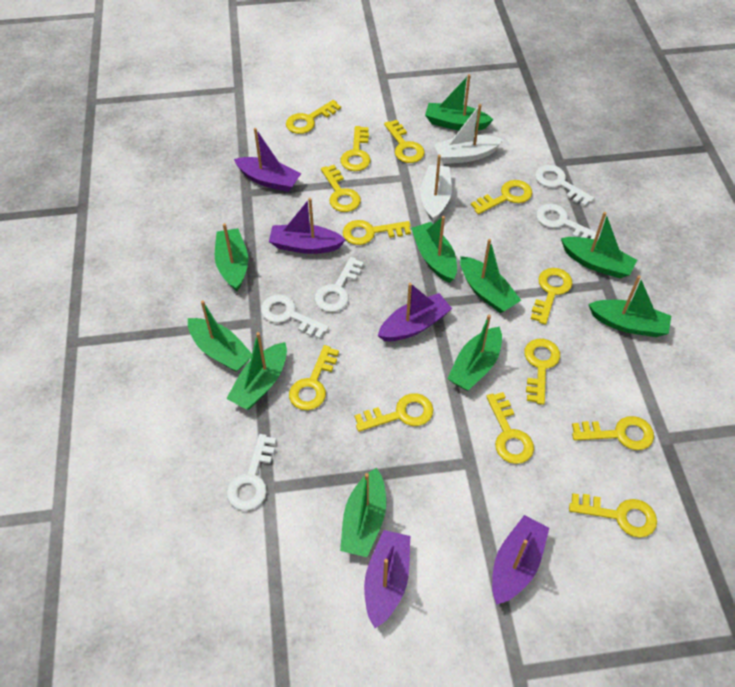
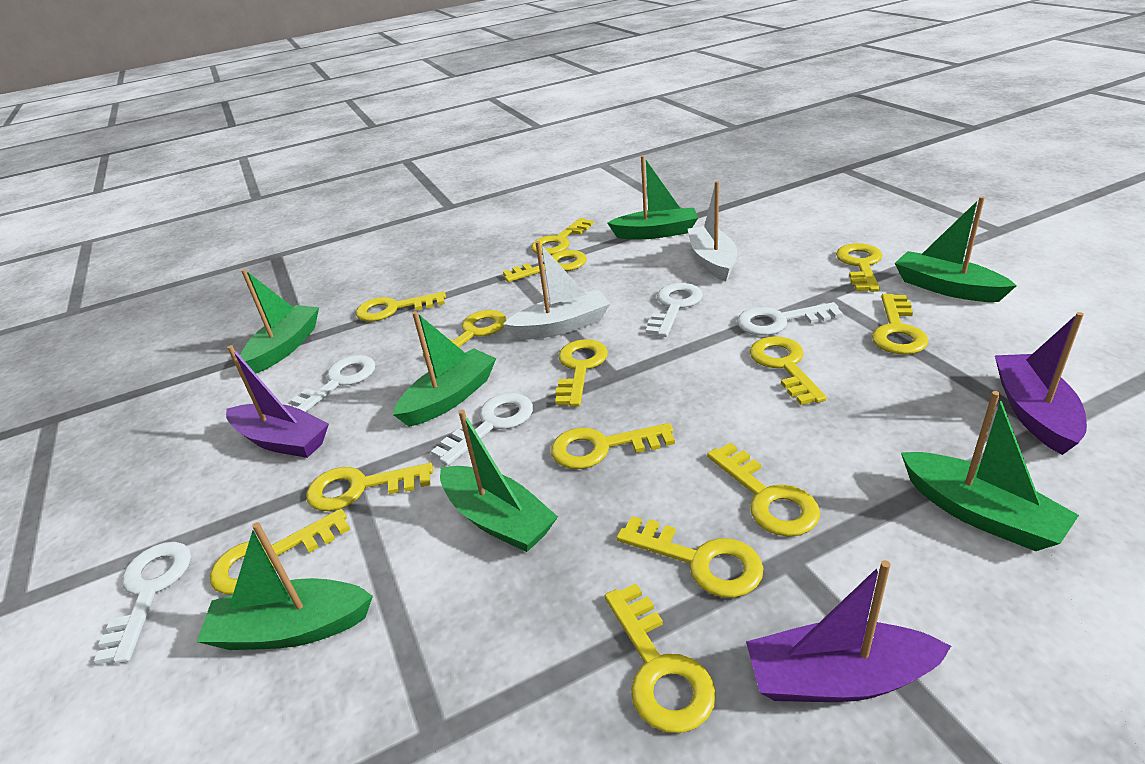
green boat: 10 -> 7
purple boat: 5 -> 3
yellow key: 13 -> 14

